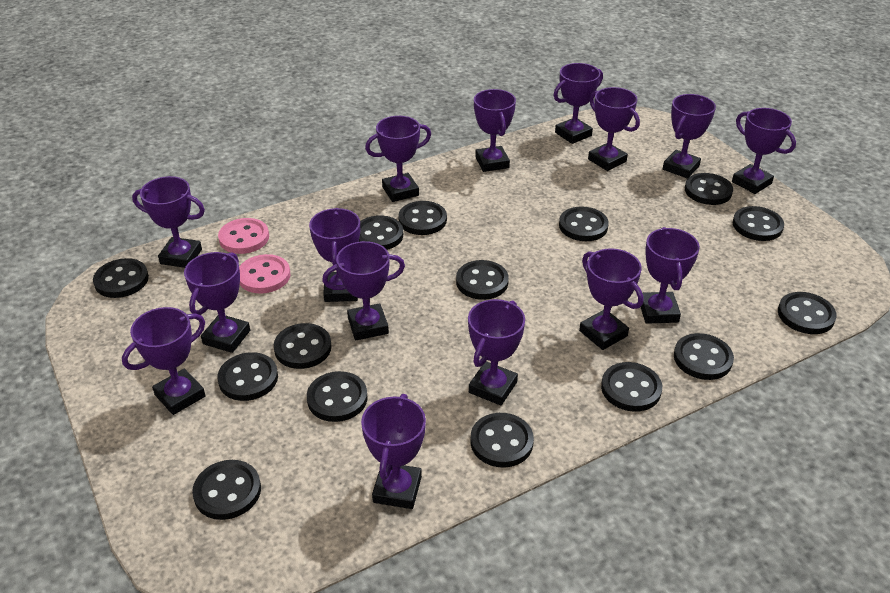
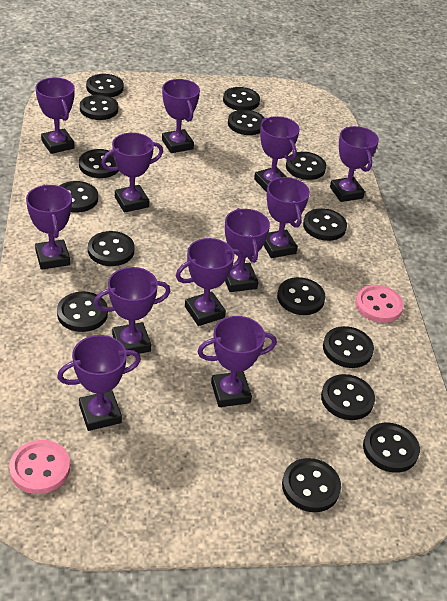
purple trophy: 15 -> 12

